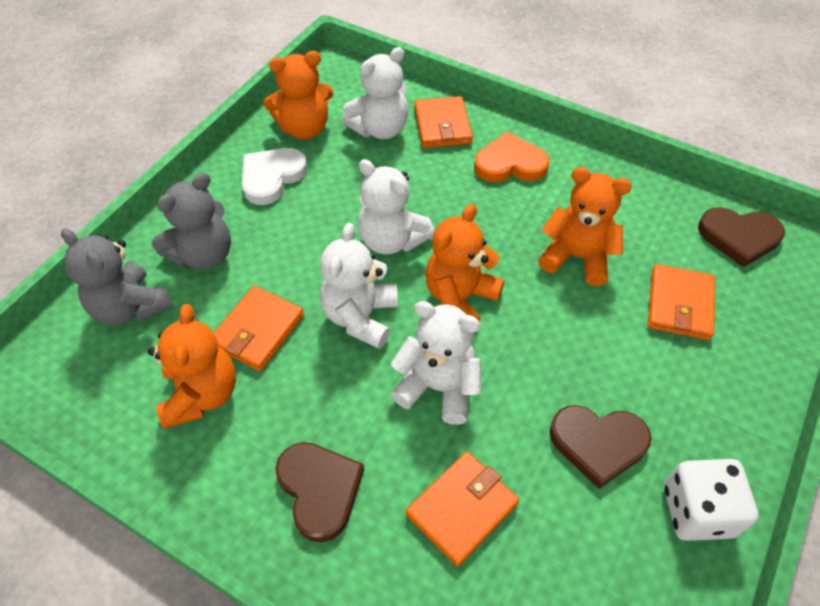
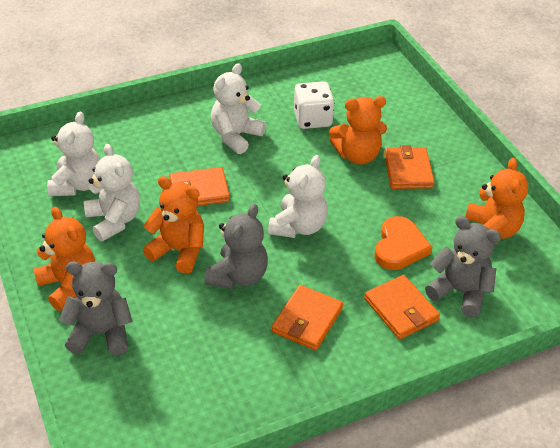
brown heart: 3 -> 0
grey teddy bear: 2 -> 3
white heart: 1 -> 0

